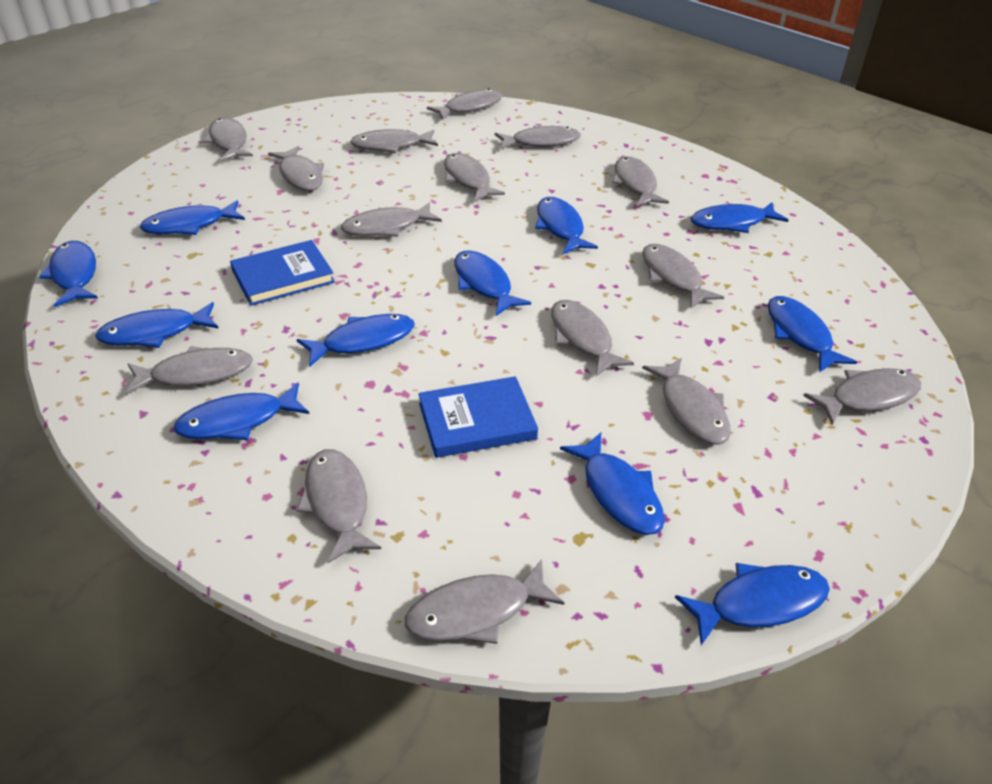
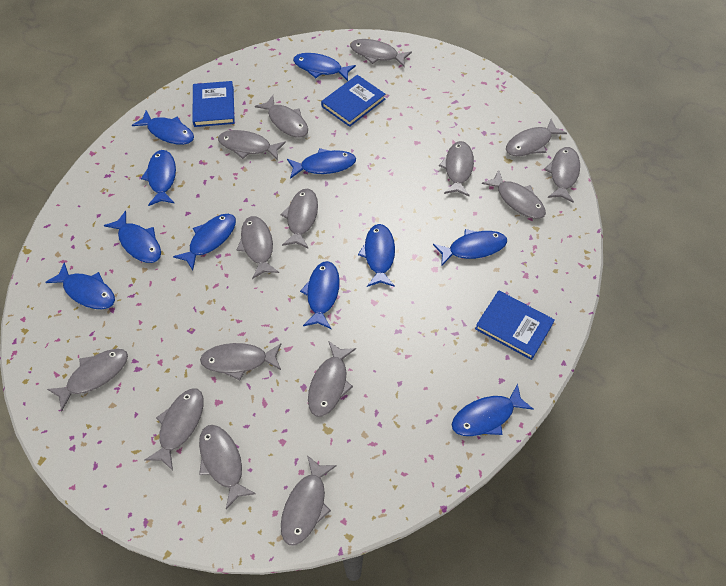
blue book: 2 -> 3

